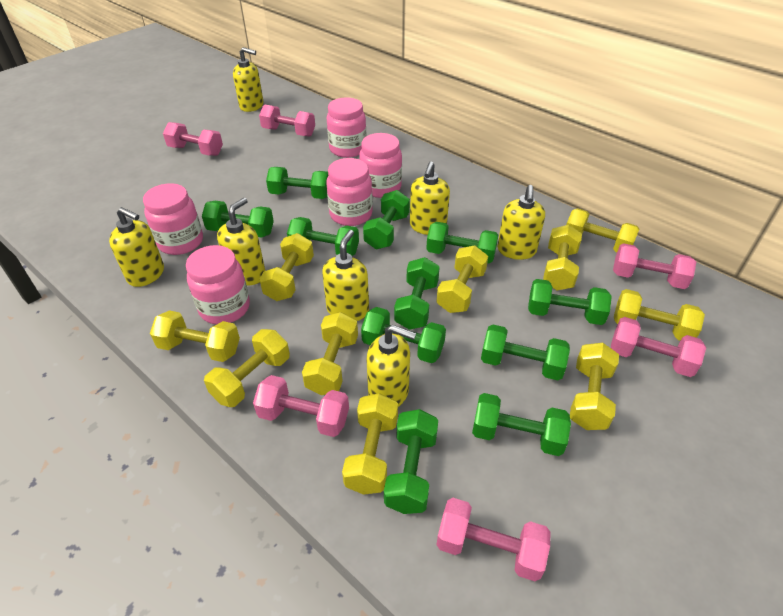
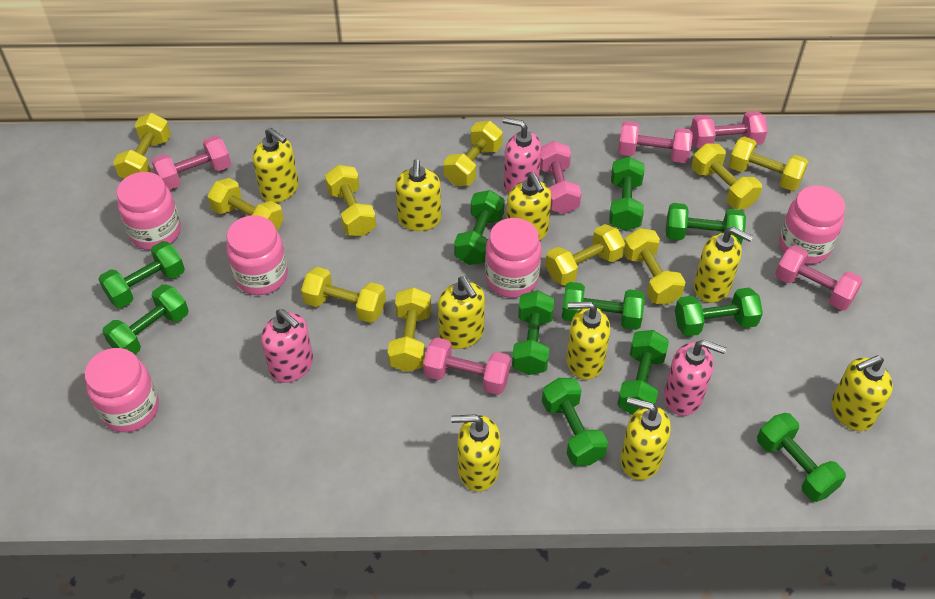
pink soap dispenser: 0 -> 3
yellow soap dispenser: 7 -> 9

